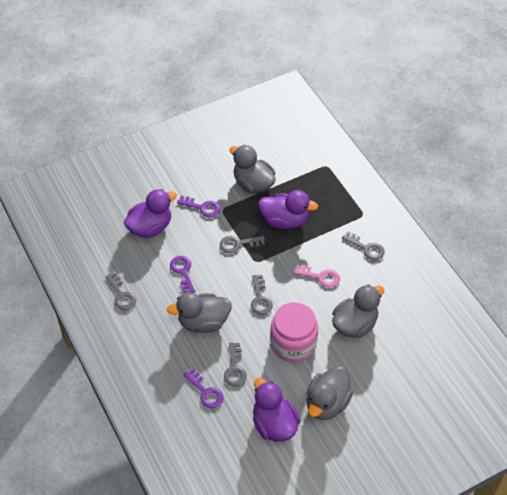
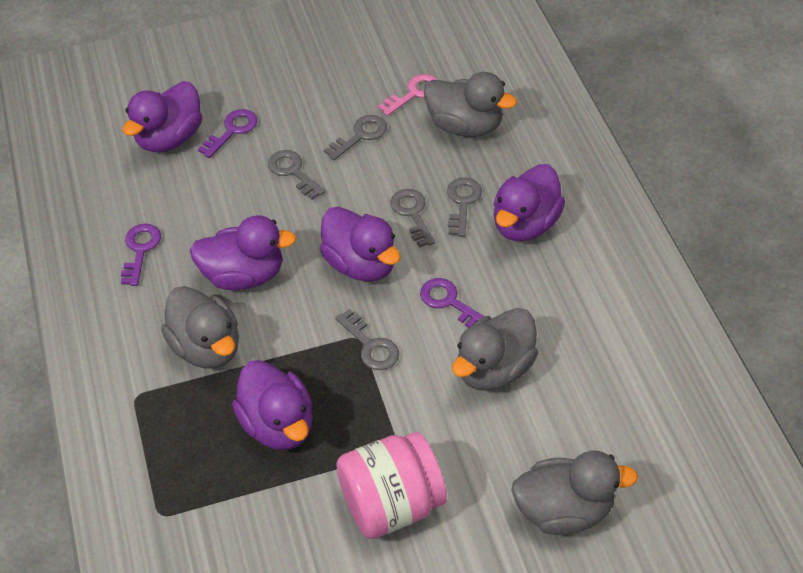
purple duck: 3 -> 5

